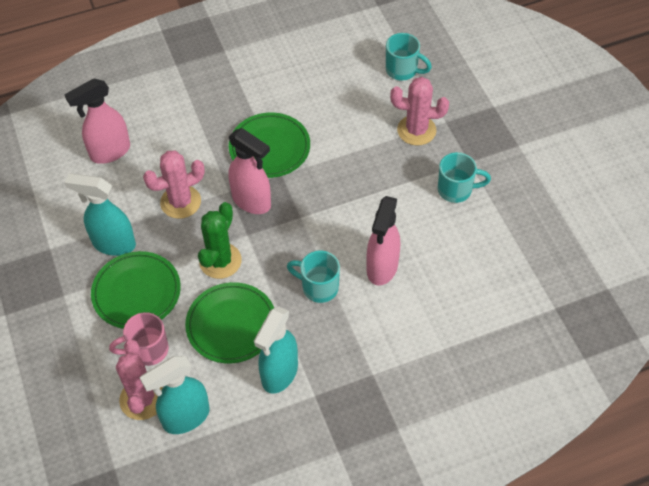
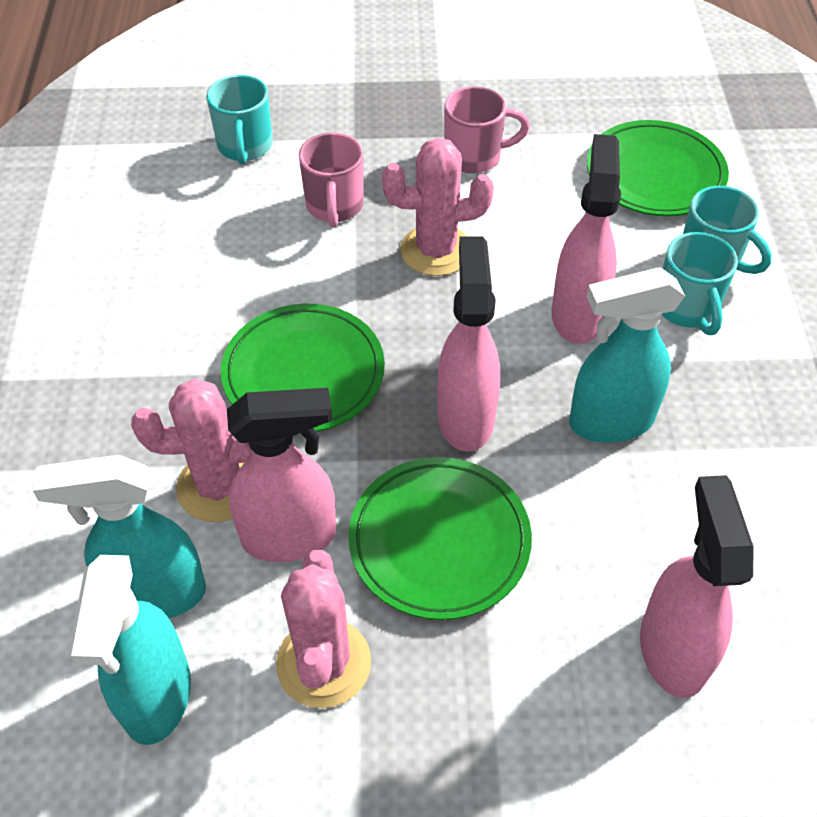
green cactus: 1 -> 0
pink mug: 1 -> 2
pink spray bottle: 3 -> 4

